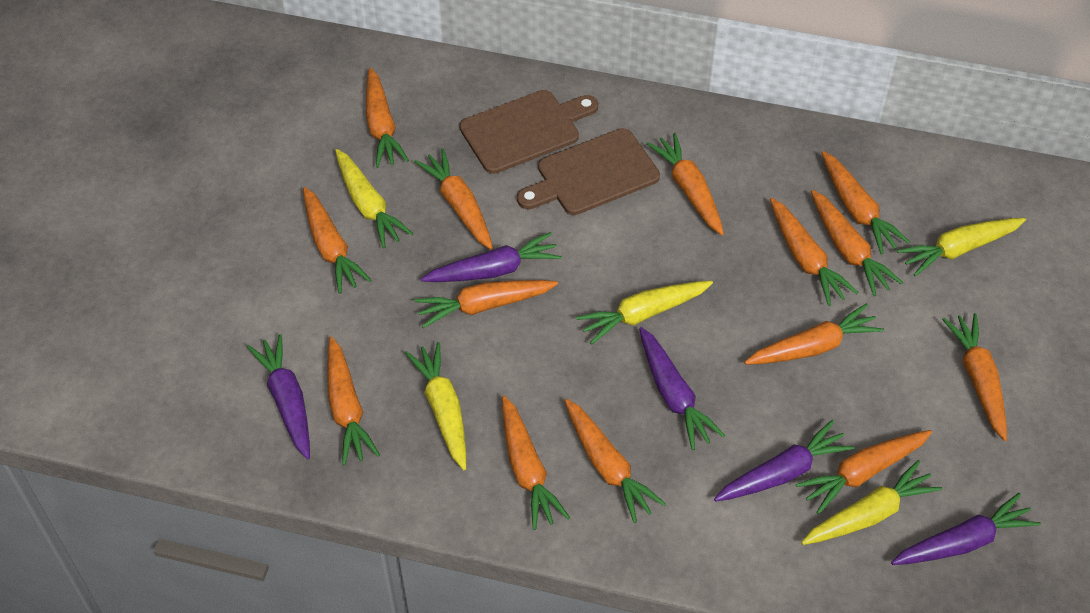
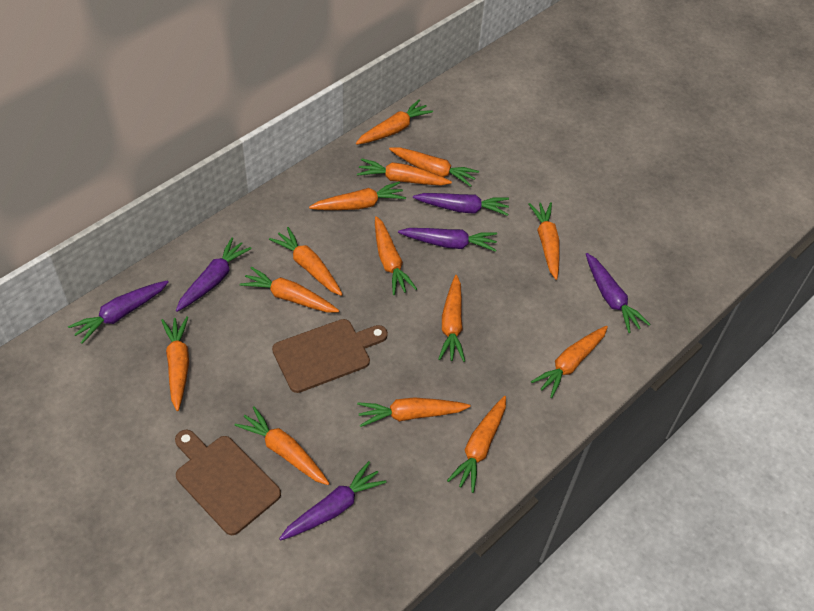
purple carrot: 5 -> 6
yellow carrot: 5 -> 0

